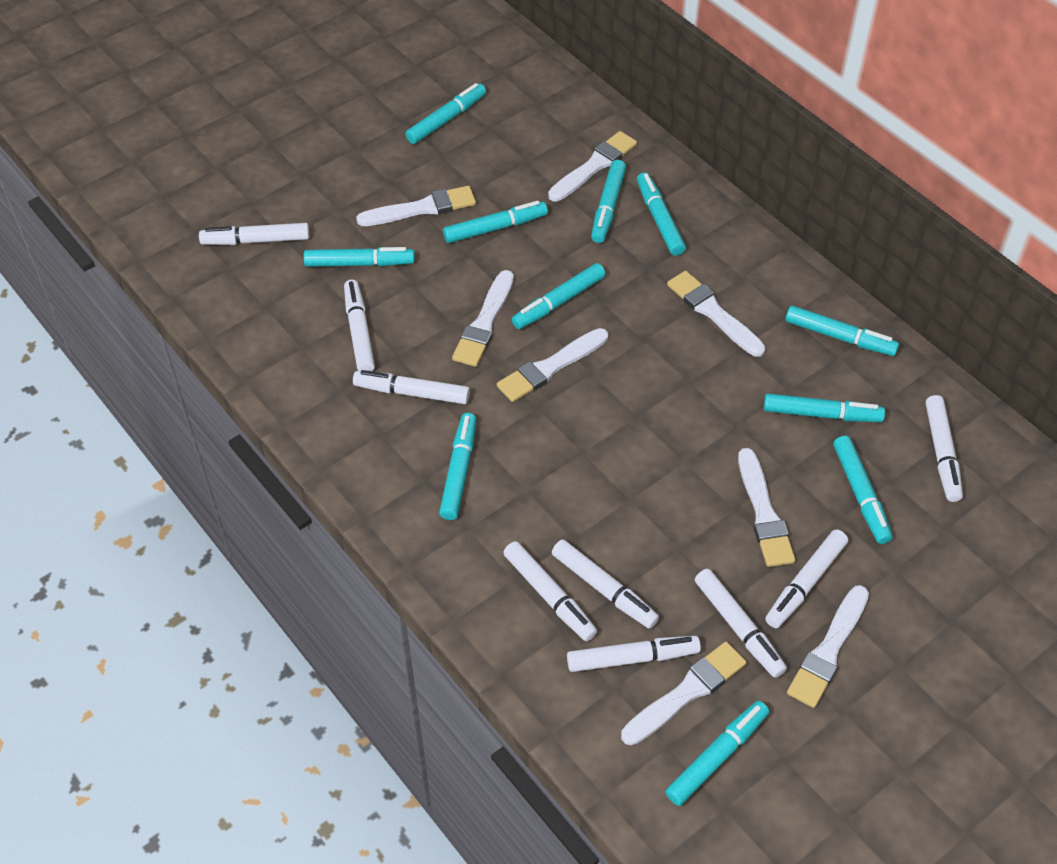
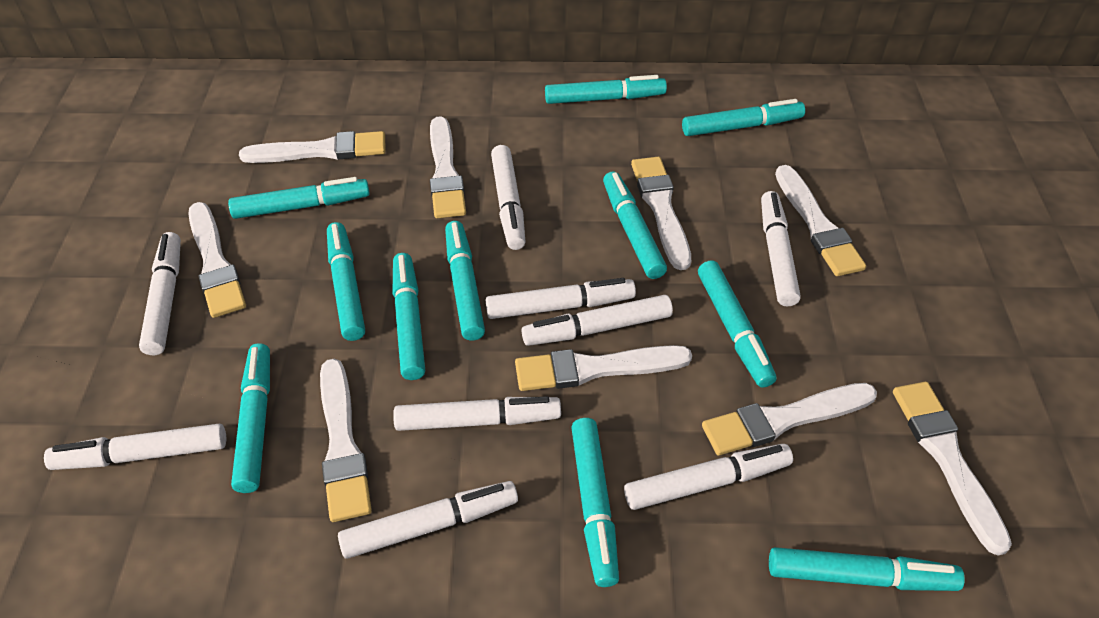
white brush: 8 -> 9

